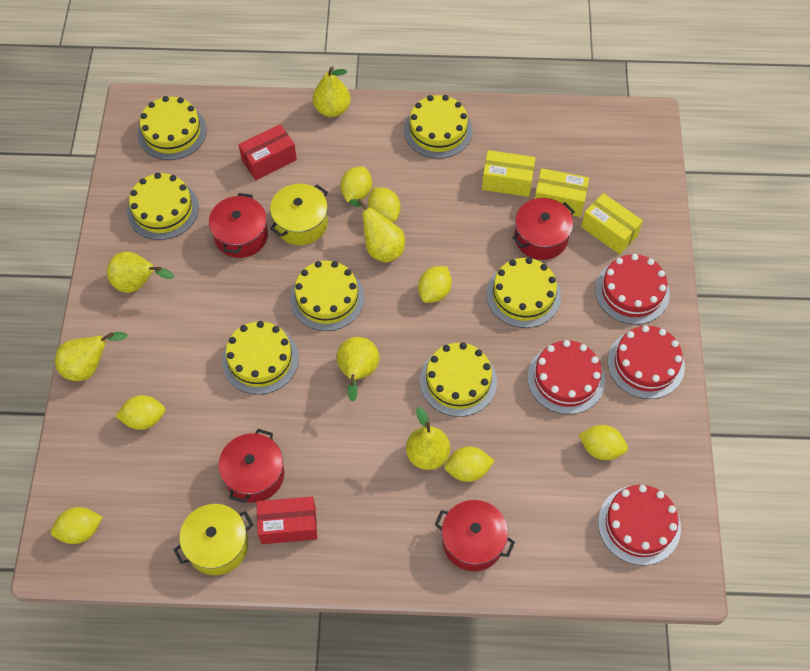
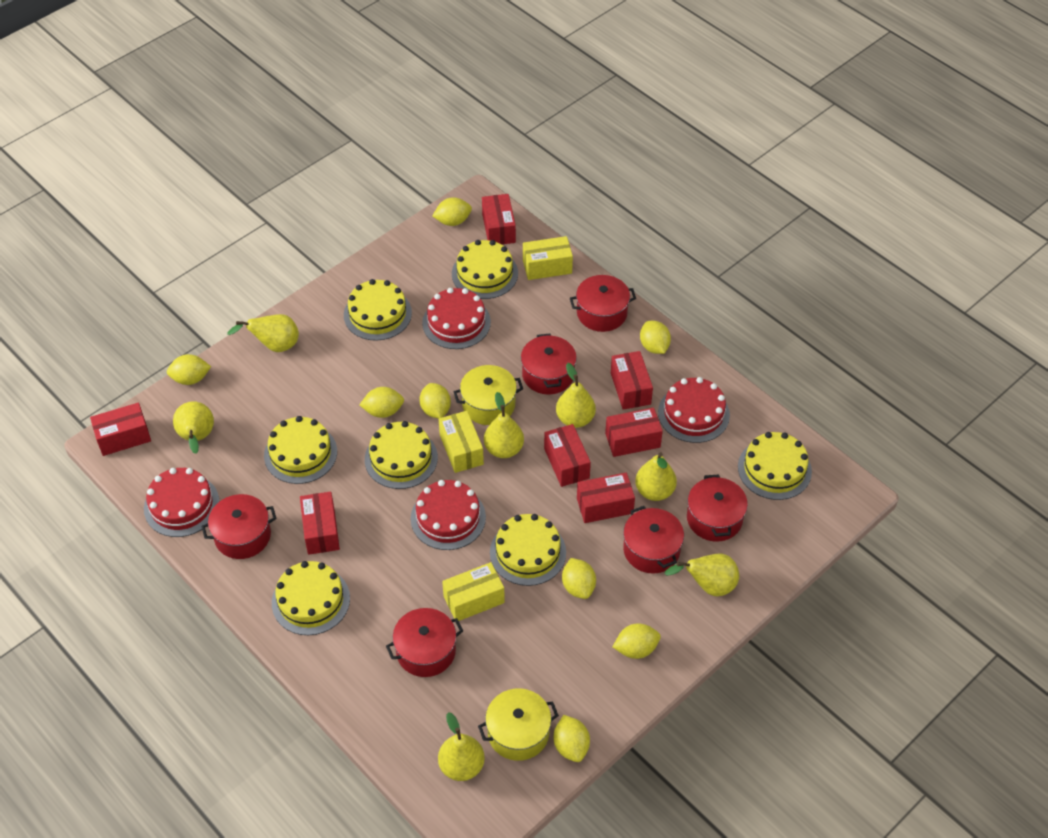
red box: 2 -> 7
red pot: 4 -> 6
yellow lemon: 7 -> 8
yellow pear: 6 -> 7

